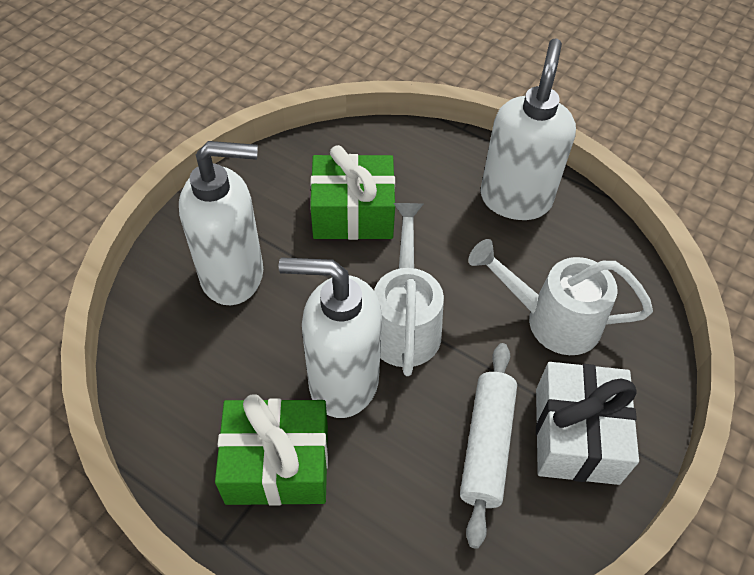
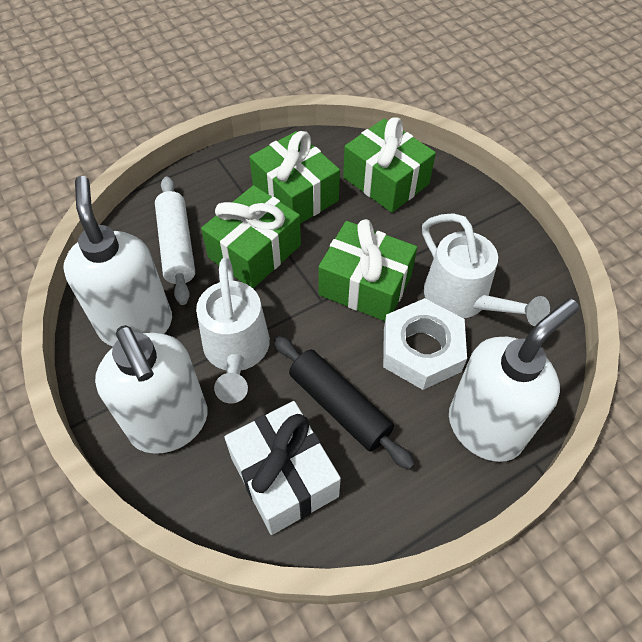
black rolling pin: 0 -> 1
green gift: 2 -> 4
white nut: 0 -> 1

